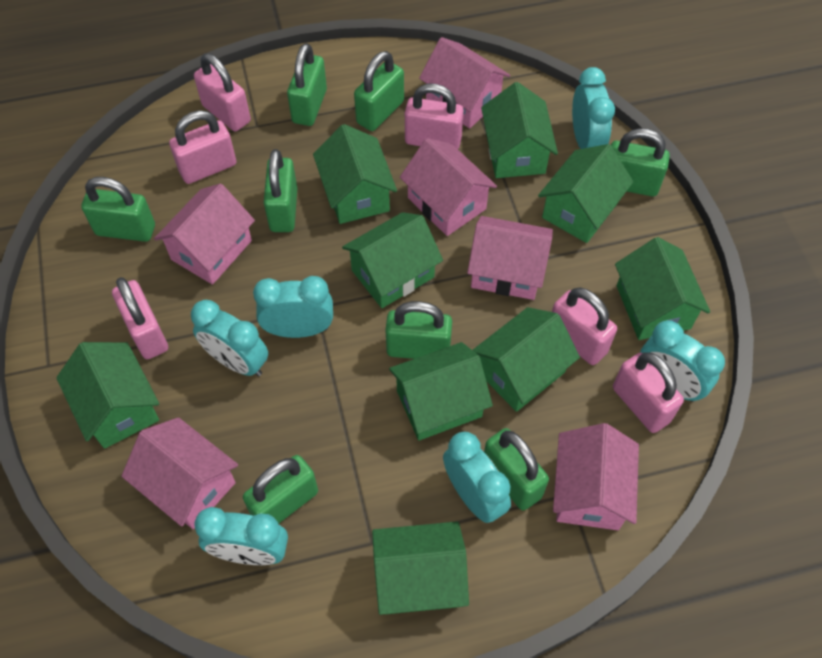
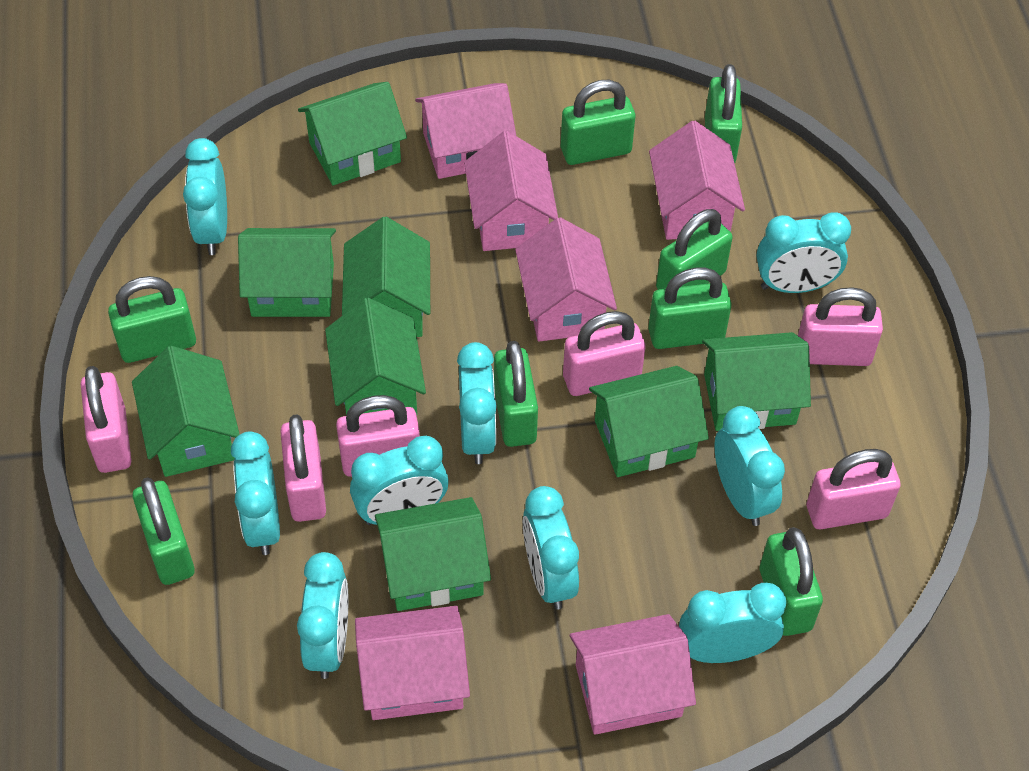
green house: 9 -> 8
turquoise clock: 6 -> 9

